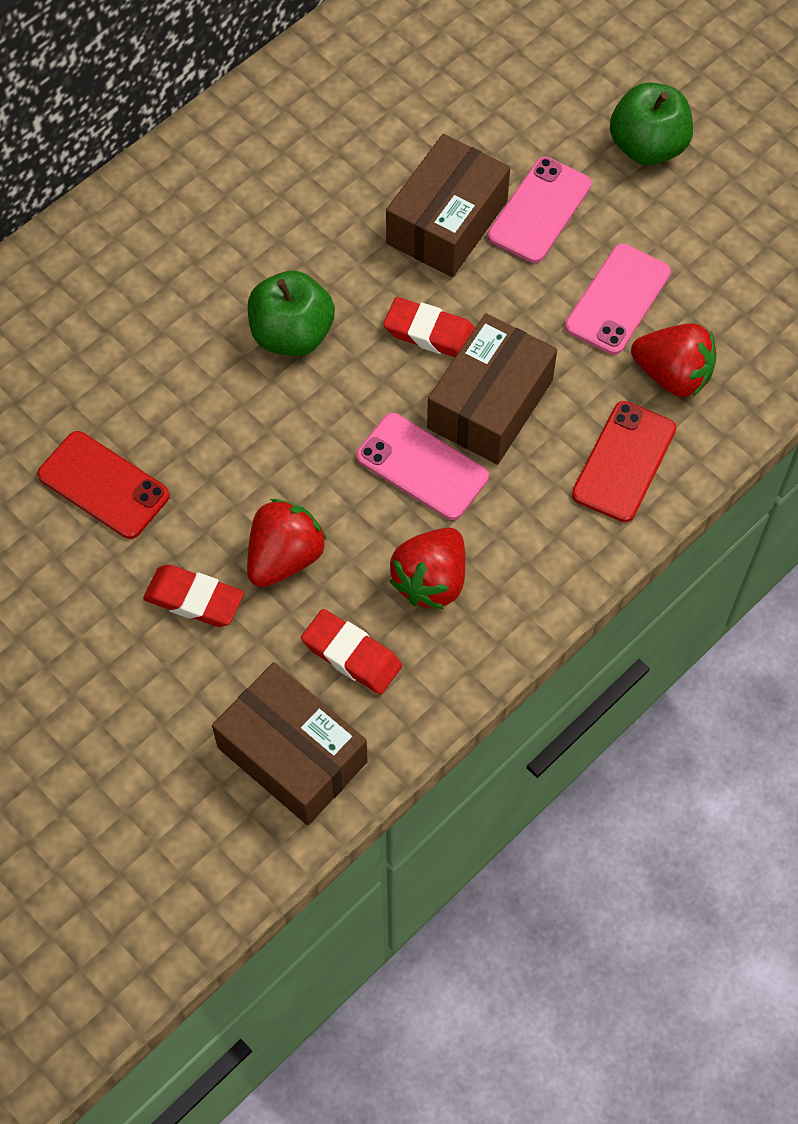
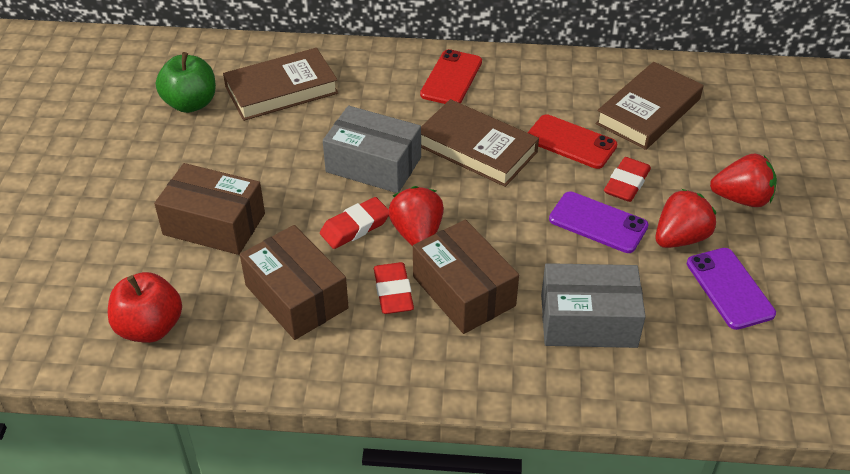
brown book: 0 -> 3
green apple: 2 -> 1
grey box: 0 -> 2
pink phone: 3 -> 0
purple phone: 0 -> 2
red apple: 0 -> 1

